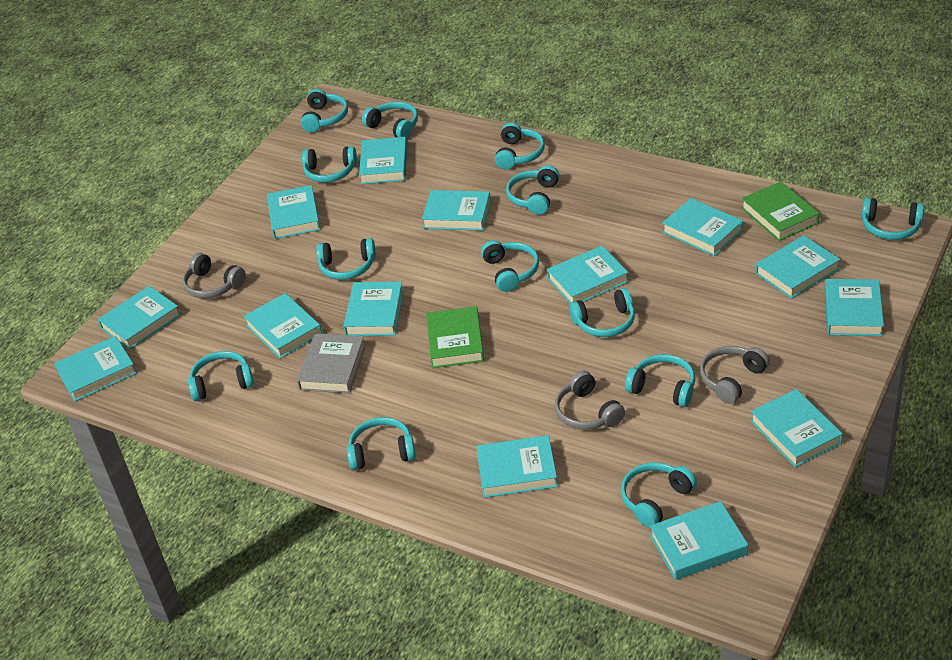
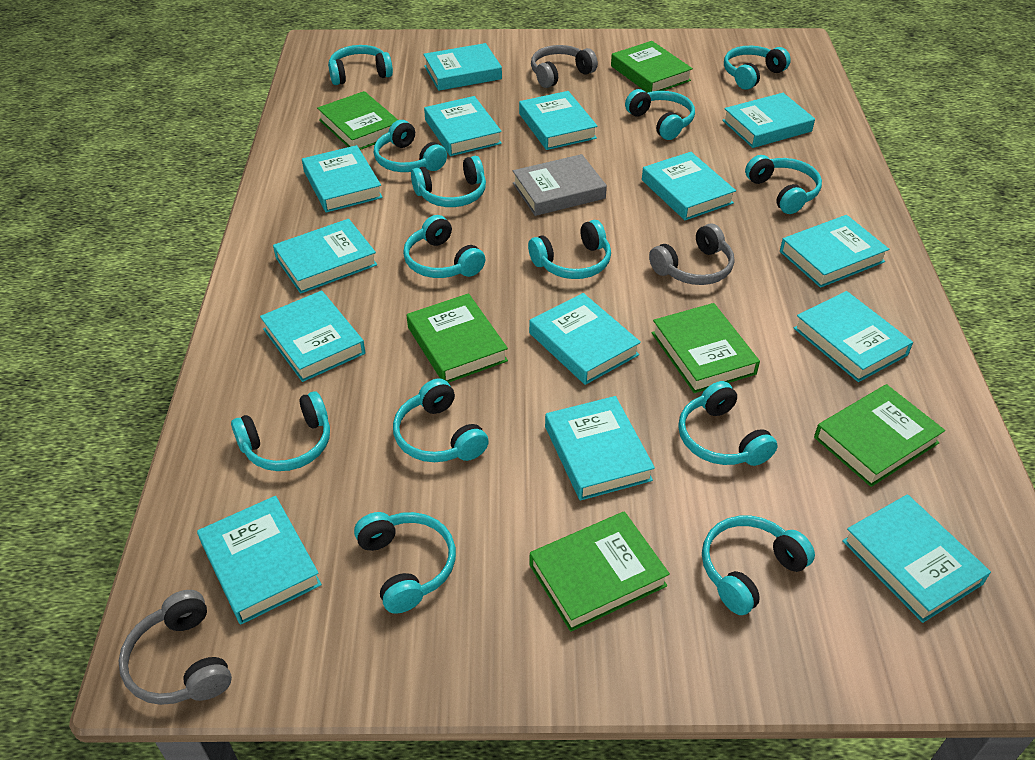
green book: 2 -> 6

